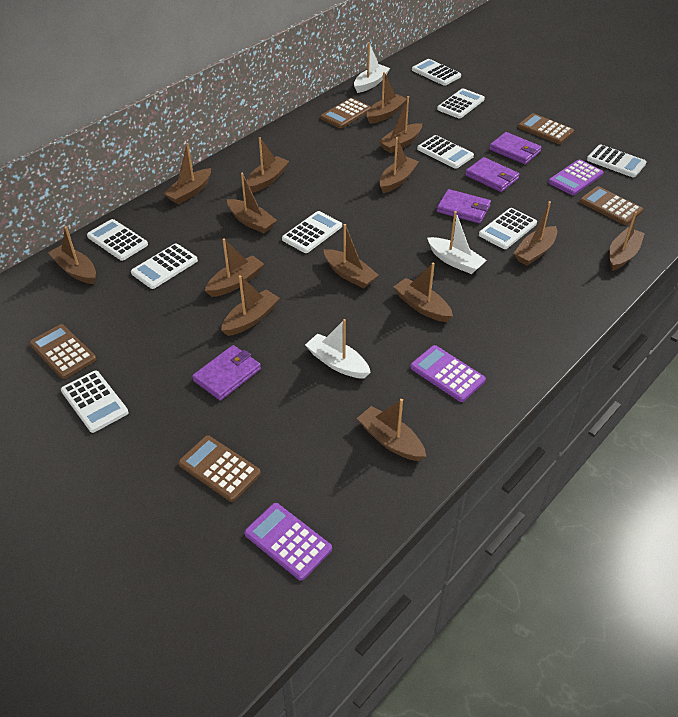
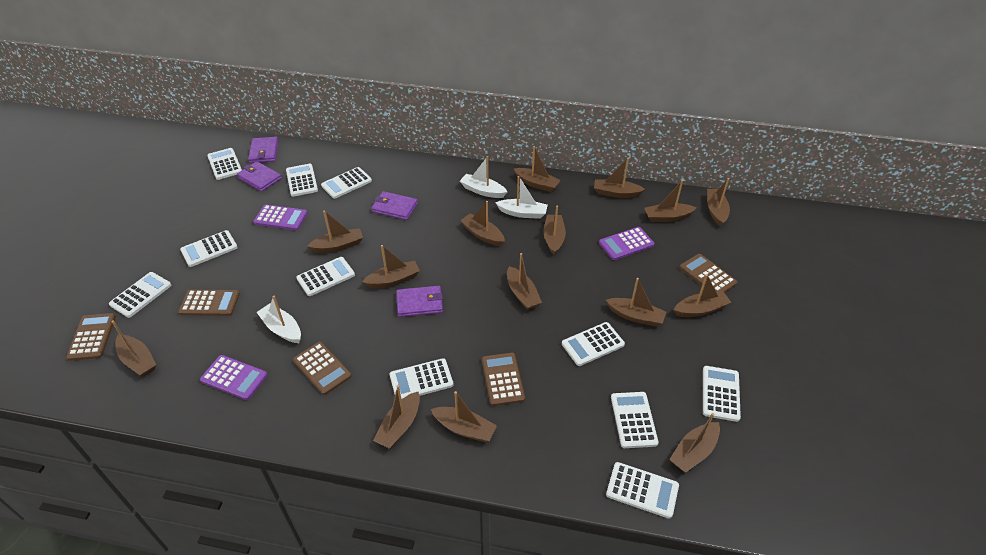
brown boat: 14 -> 15
white calculator: 9 -> 11

